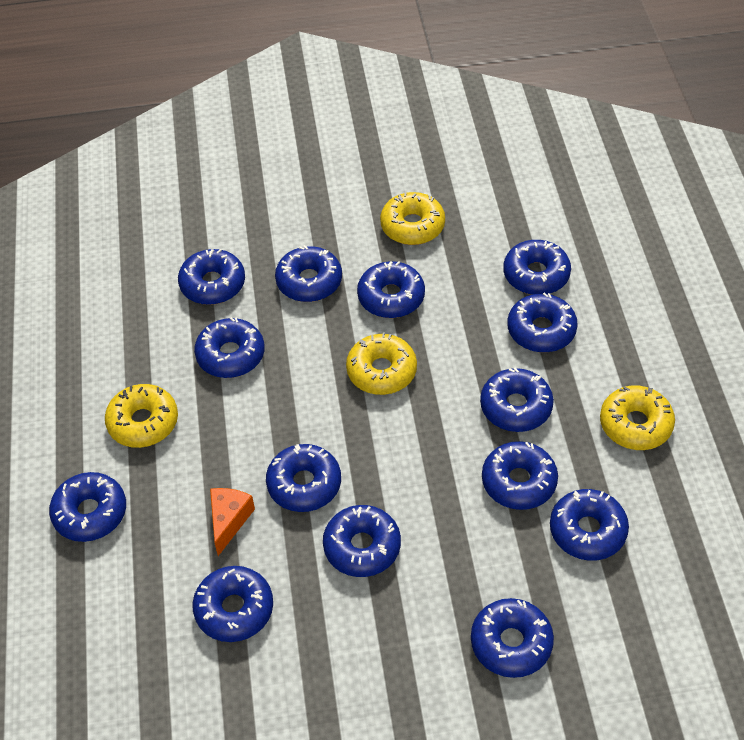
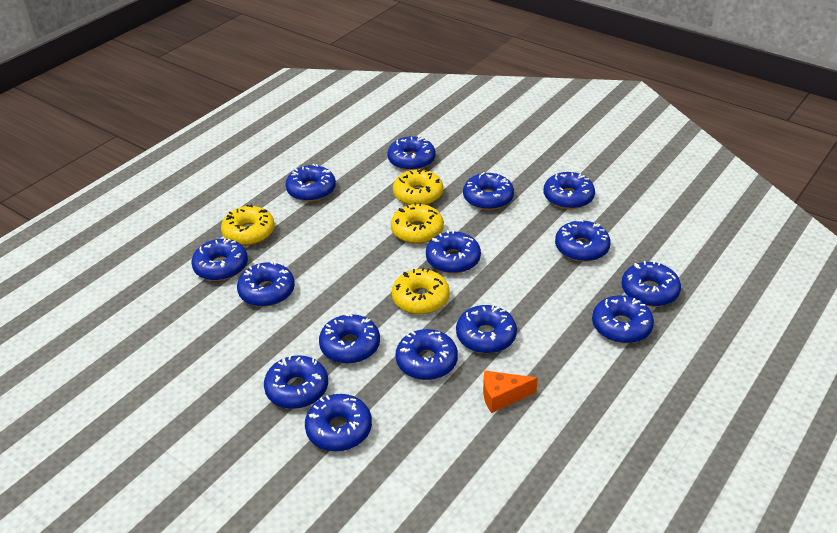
blue donut: 14 -> 15

